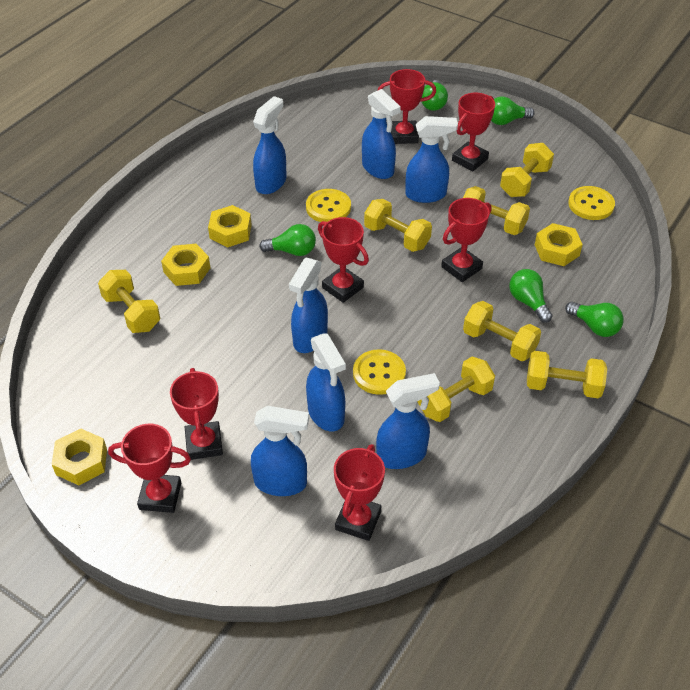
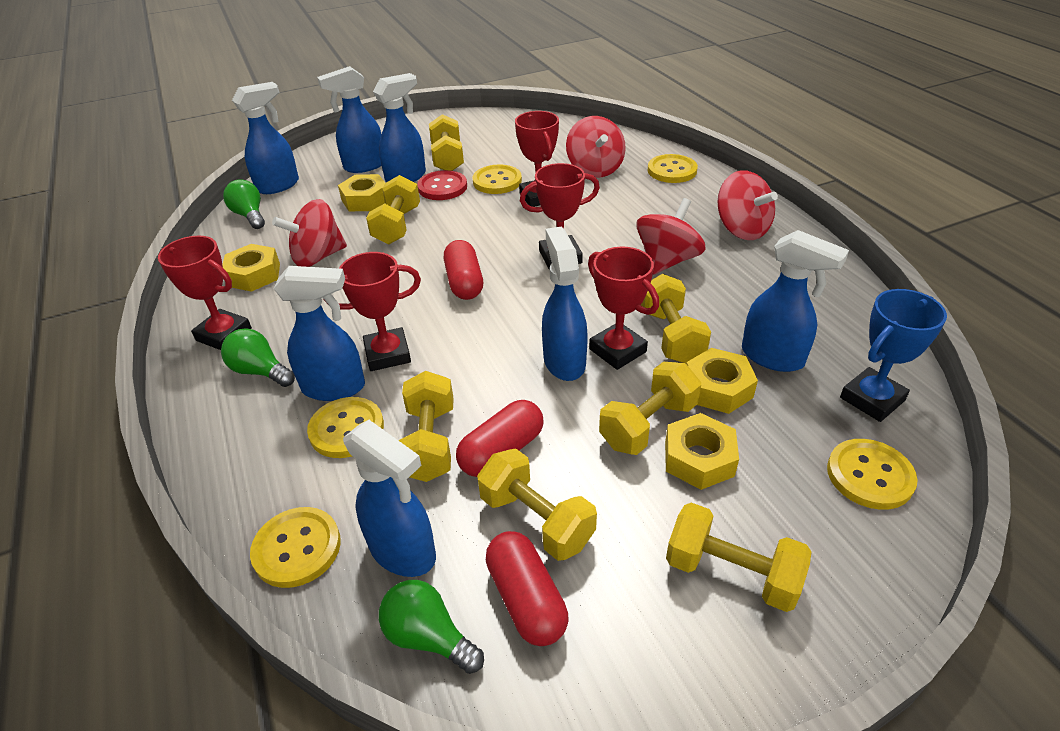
blue trophy: 0 -> 1
green light bulb: 5 -> 3
red button: 0 -> 1
red capsule: 0 -> 3
red spinning top: 0 -> 4
red trophy: 7 -> 5
yellow button: 3 -> 5

